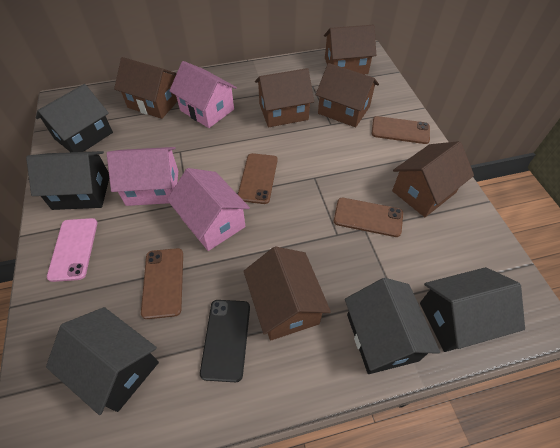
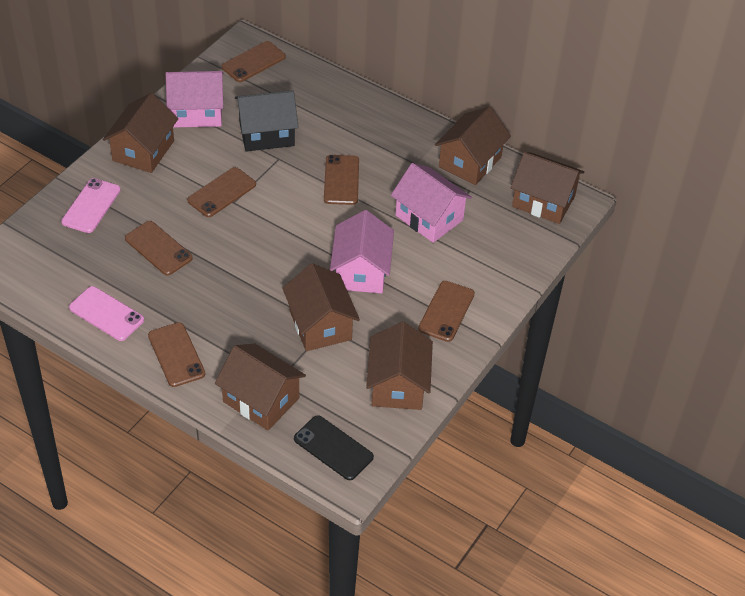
black house: 5 -> 1
brown phone: 4 -> 6
pink phone: 1 -> 2

